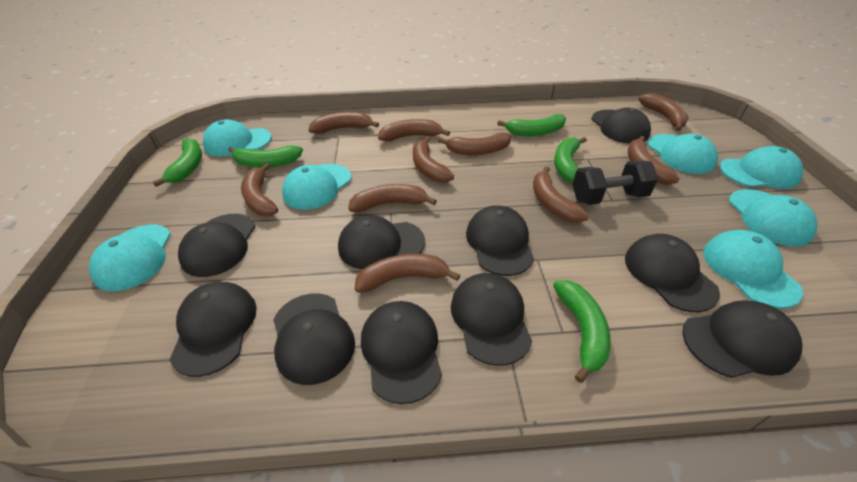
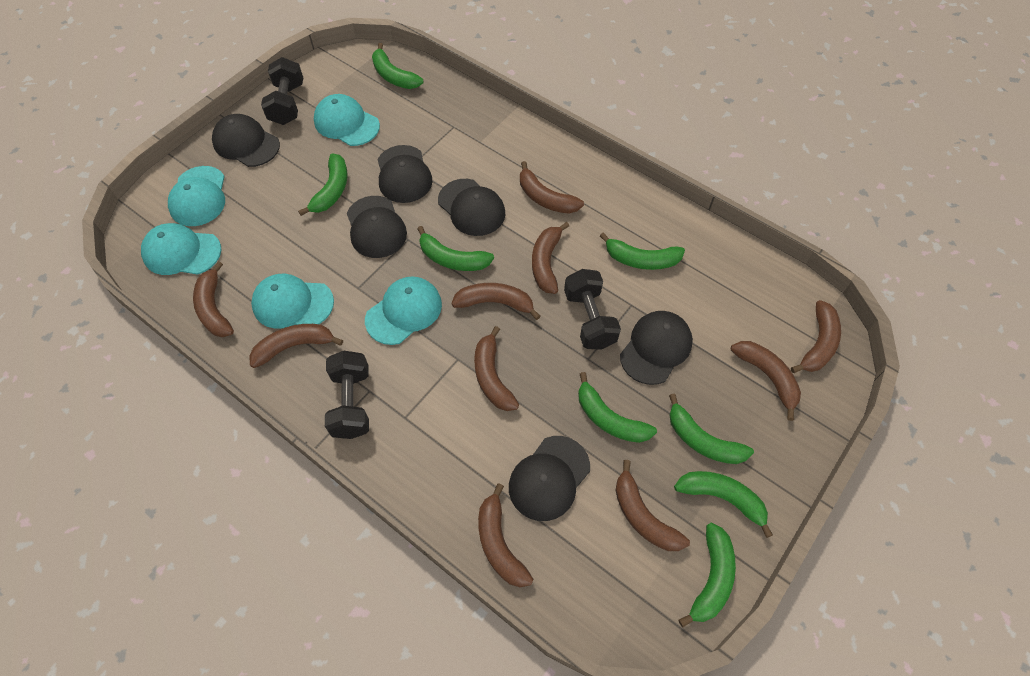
black cap: 10 -> 6
black dumbbell: 1 -> 3
green banana: 5 -> 8
turquoise cap: 7 -> 5

